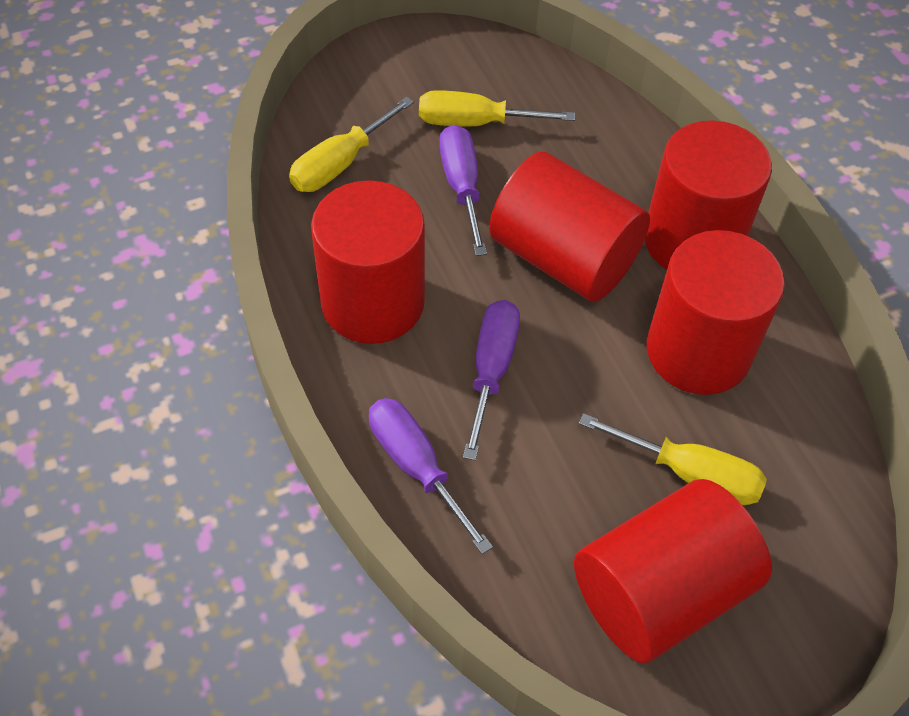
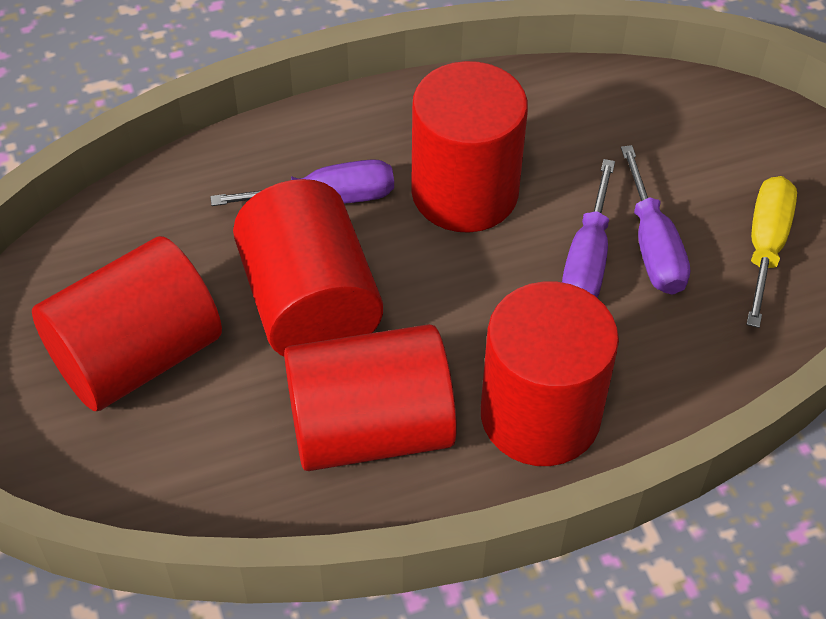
yellow screwdriver: 3 -> 1

